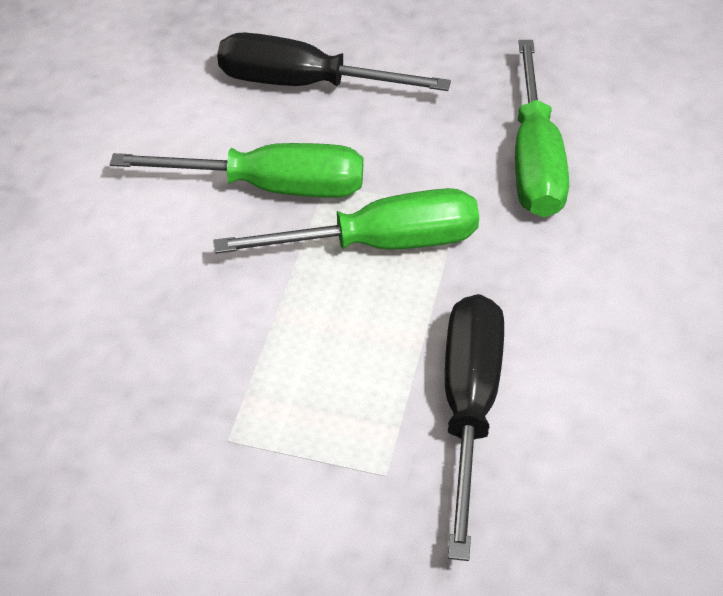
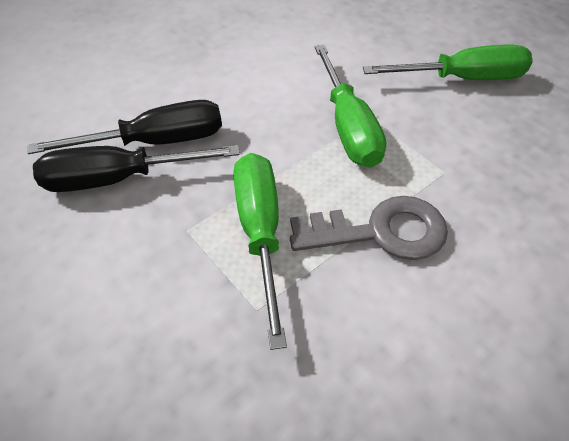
grey key: 0 -> 1

